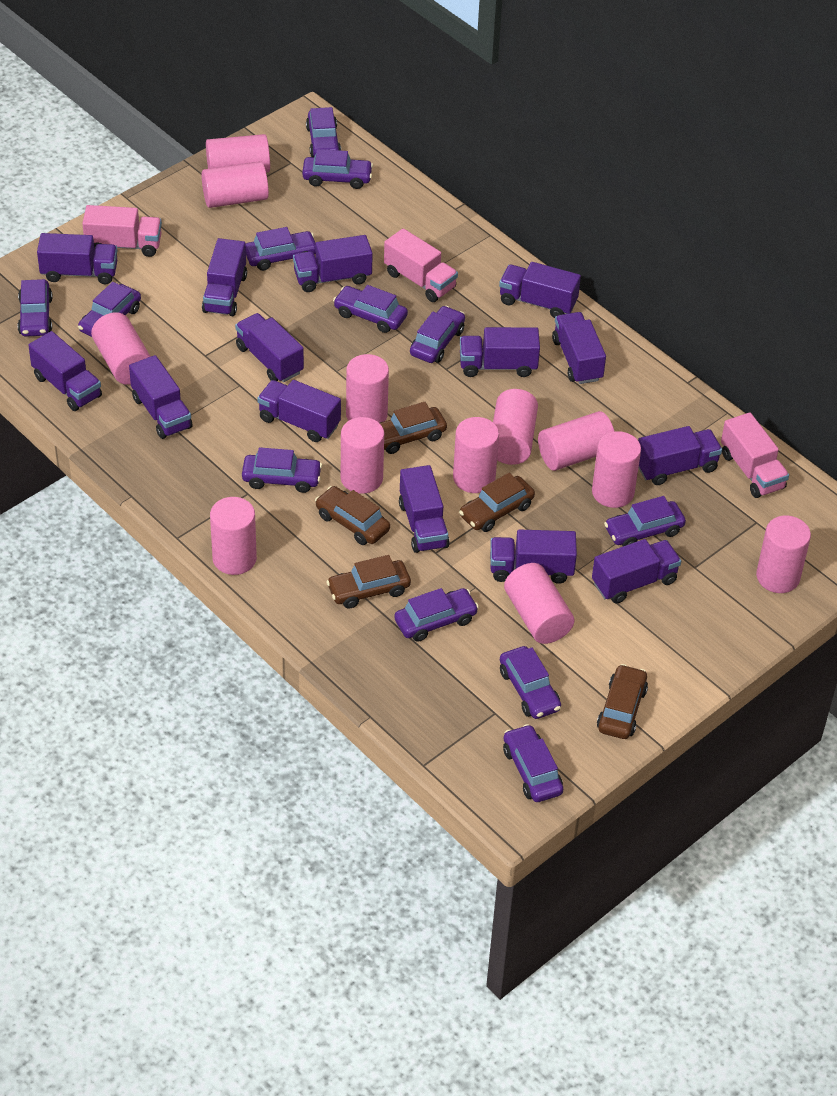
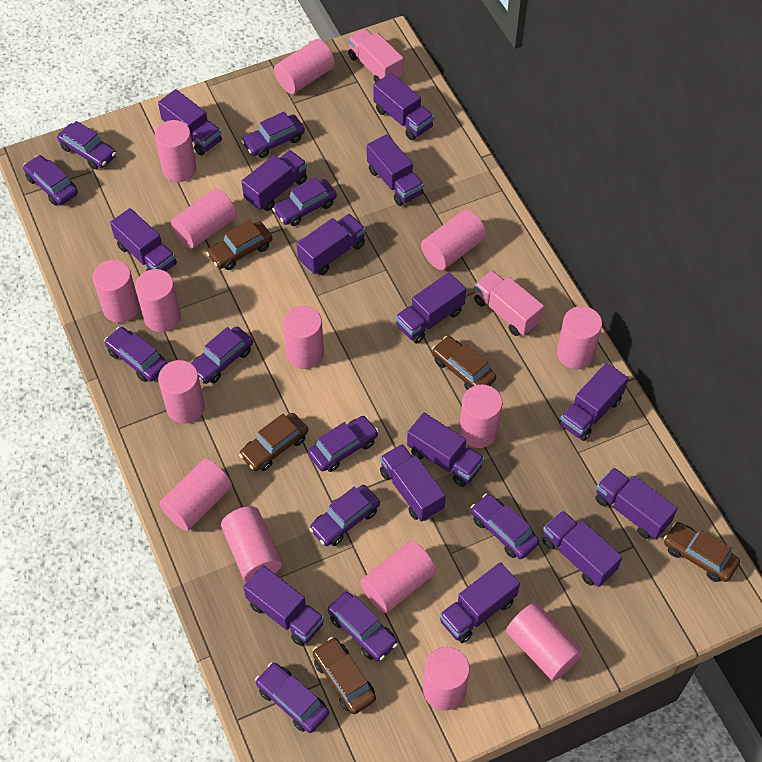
pink cylinder: 12 -> 15
pink truck: 3 -> 2
purple car: 12 -> 11

